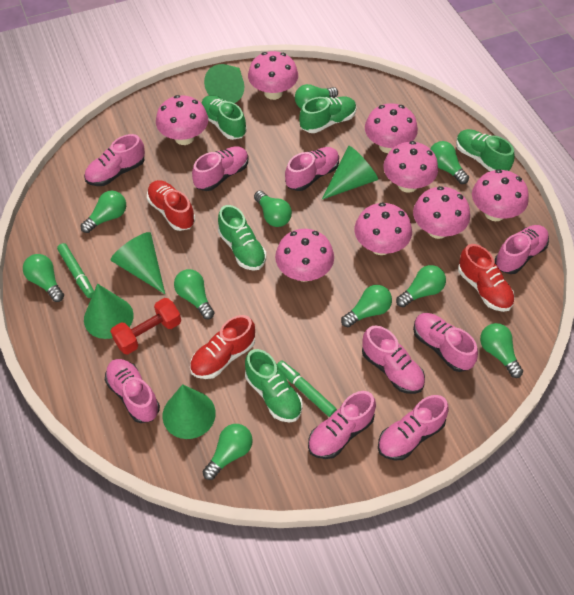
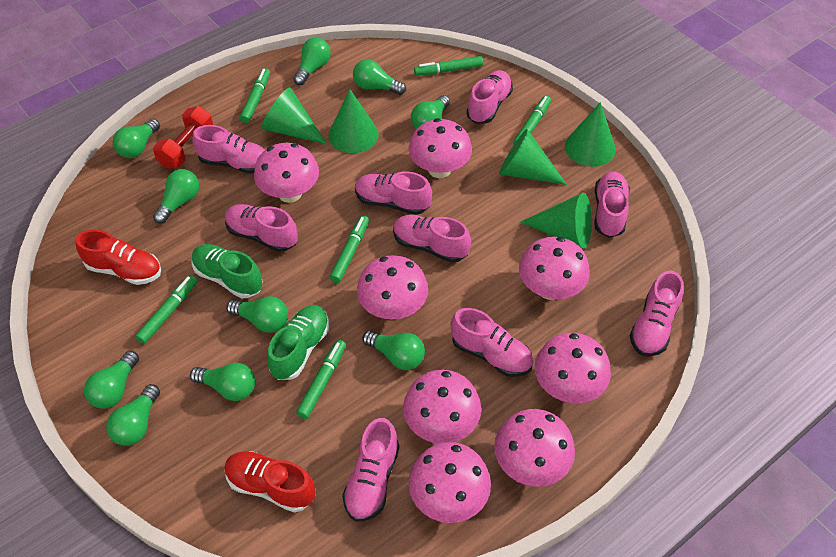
green marker: 2 -> 6
green shoe: 5 -> 2
red shoe: 3 -> 2

